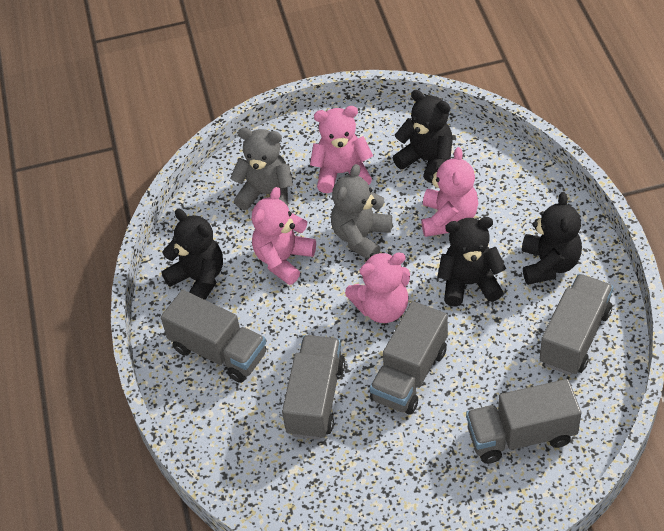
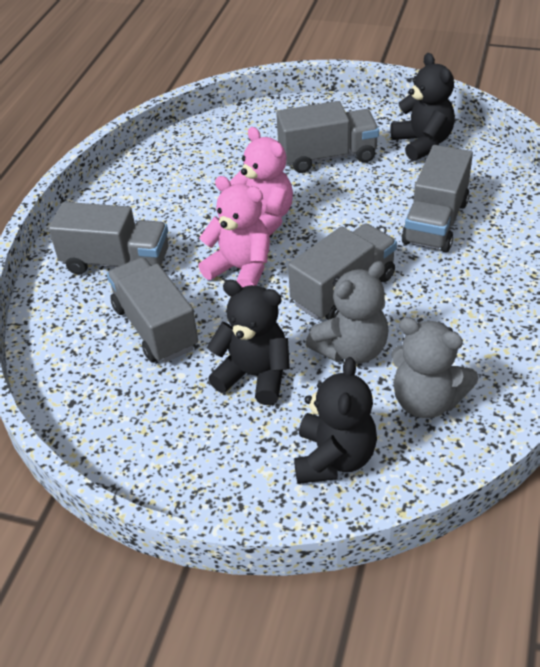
black teddy bear: 4 -> 3
pink teddy bear: 4 -> 2

